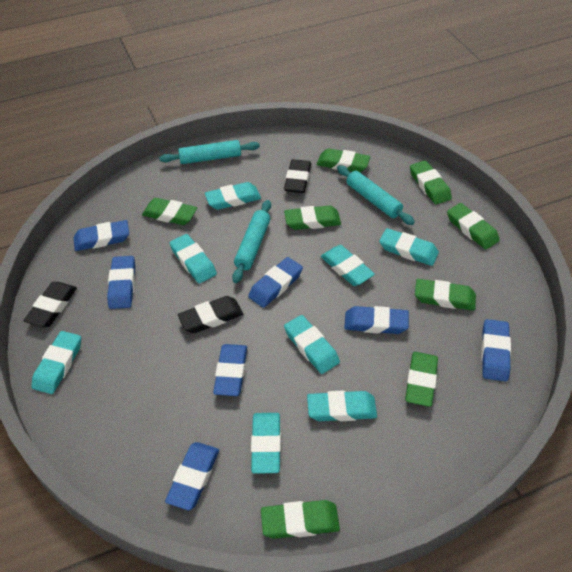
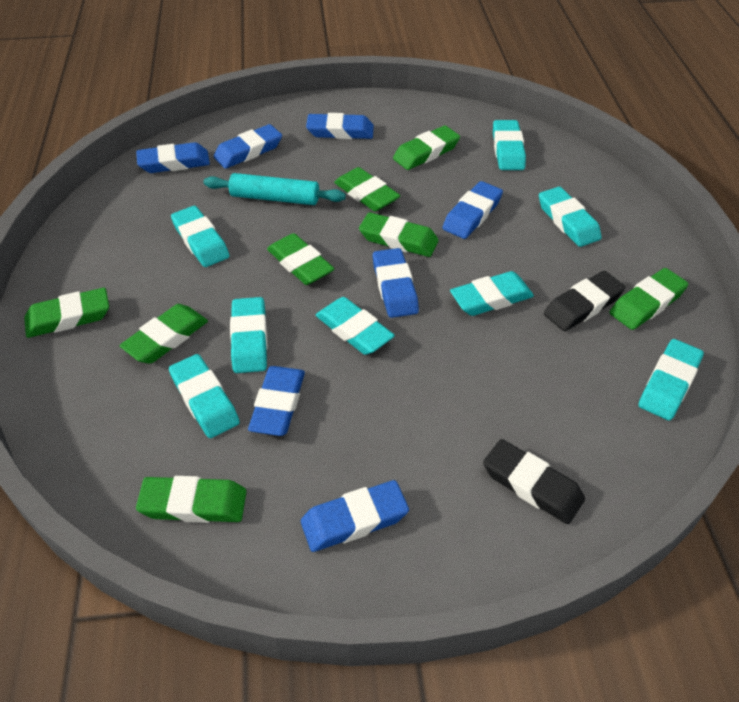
black eraser: 3 -> 2
turquoise rolling pin: 3 -> 1

